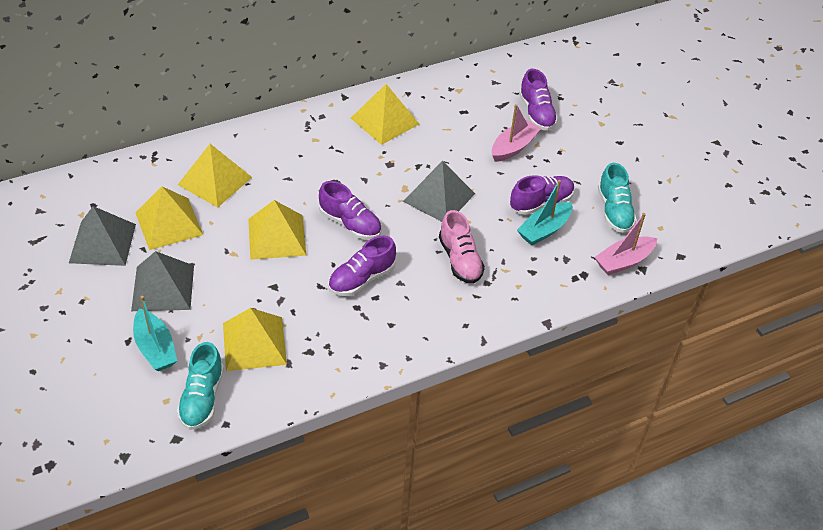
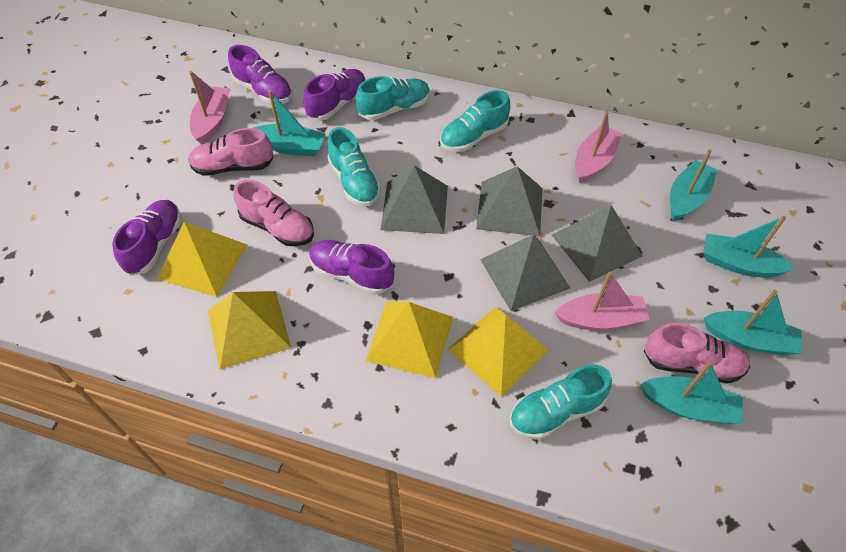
grey pyramid: 3 -> 4
pink boat: 2 -> 3
pink shoe: 1 -> 3
turquoise boat: 2 -> 5
turquoise shoe: 2 -> 4
yellow pyramid: 5 -> 4

